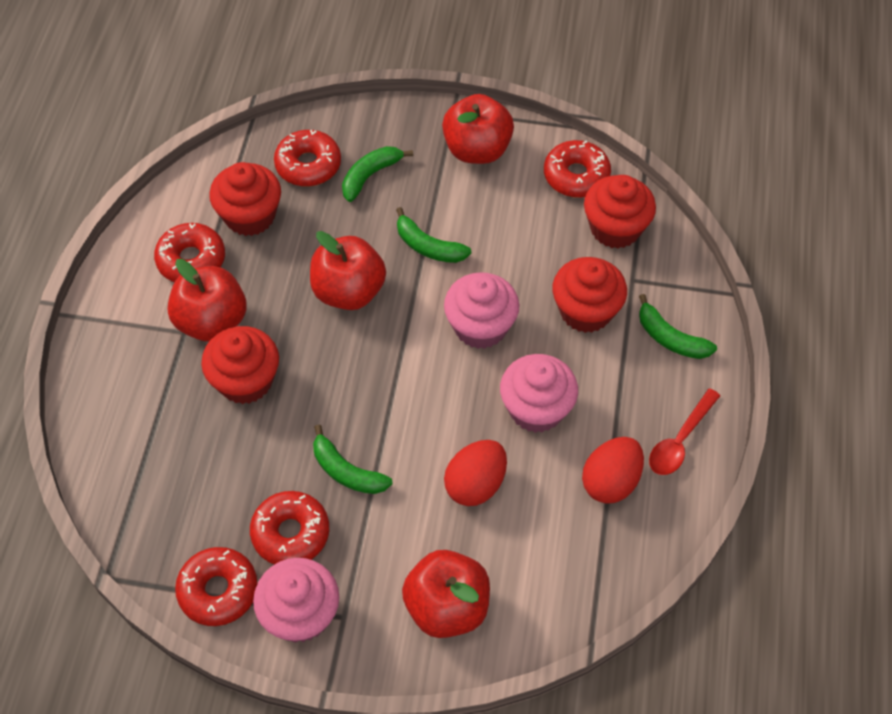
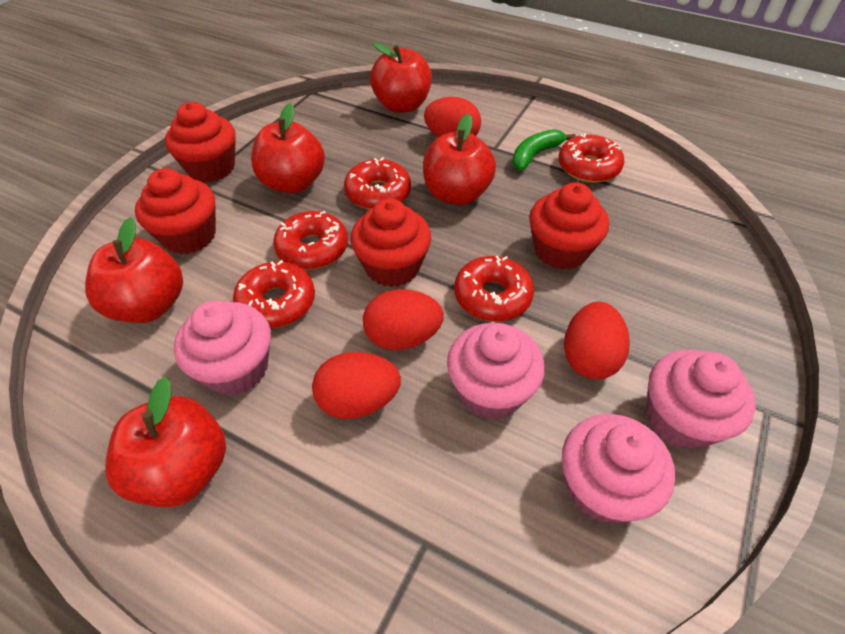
green banana: 4 -> 1
pink cupcake: 3 -> 4
red apple: 4 -> 5
red egg: 2 -> 4
red spoon: 1 -> 0

